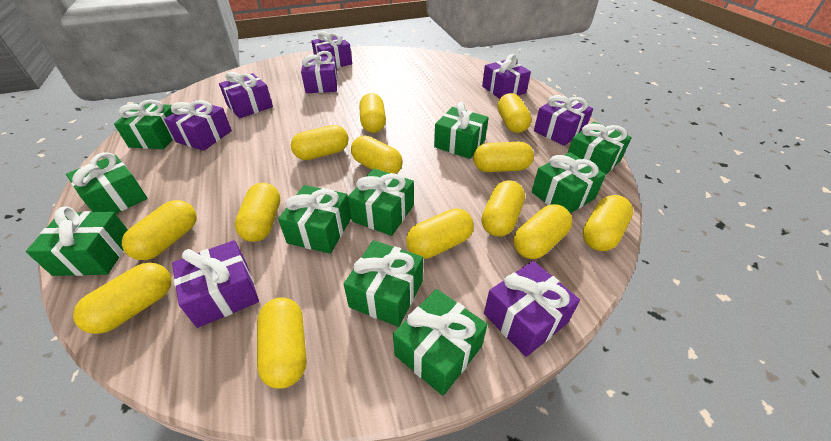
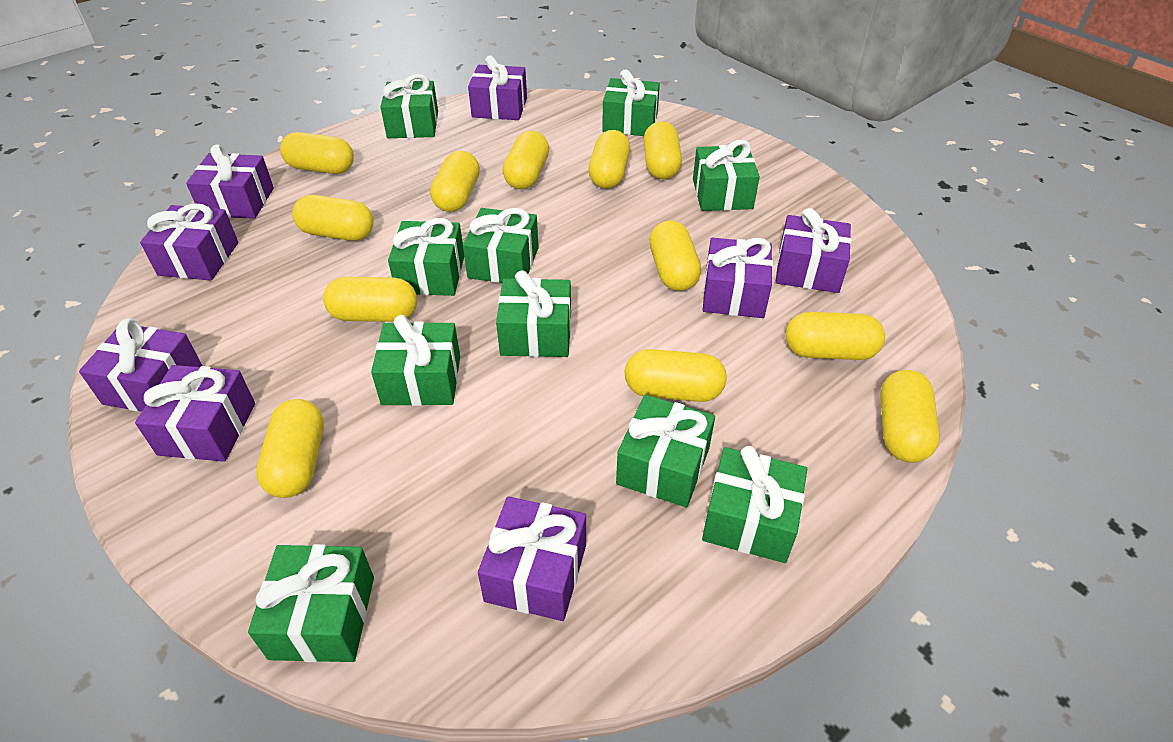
yellow capsule: 13 -> 12

